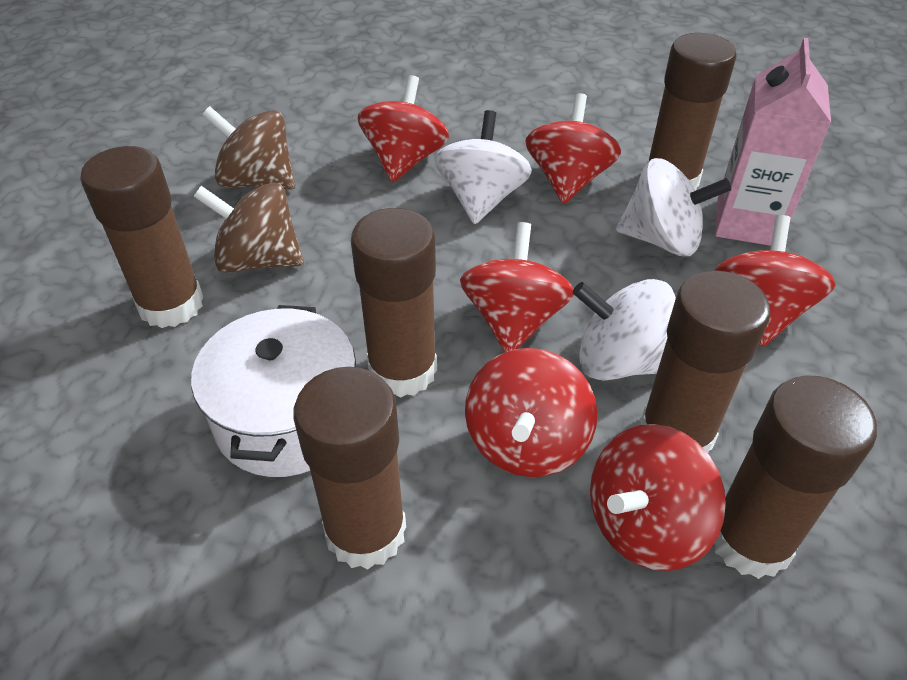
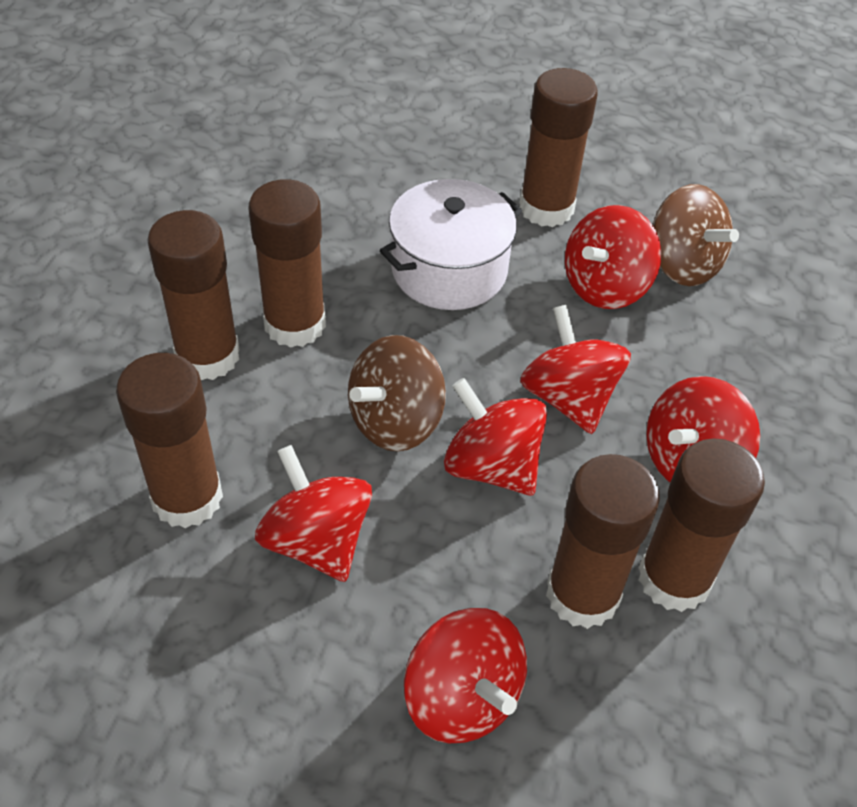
pink carton: 1 -> 0
white spinning top: 3 -> 0

